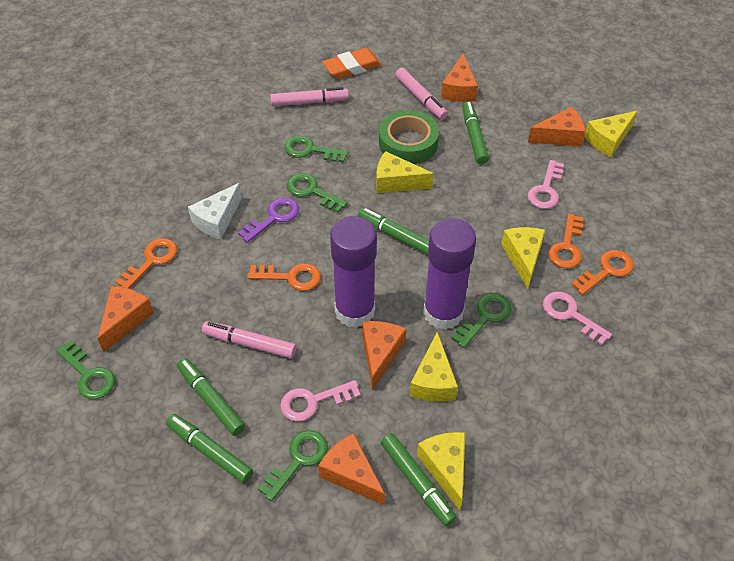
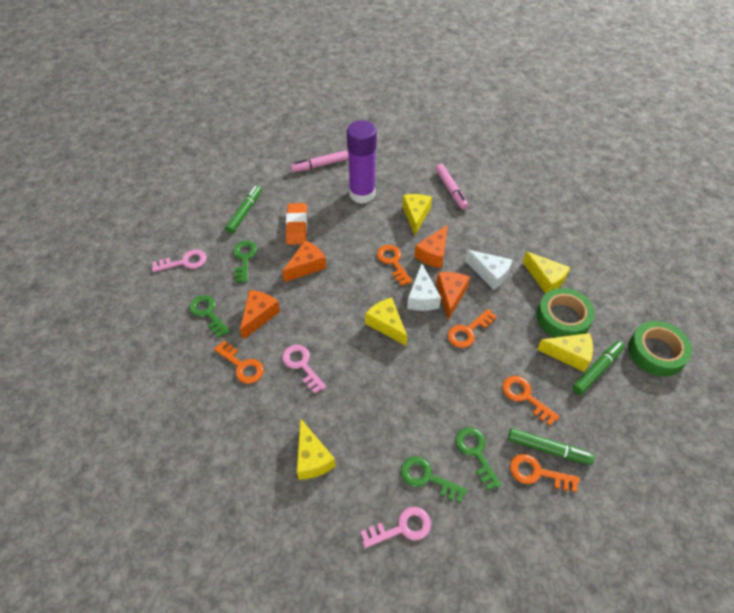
green key: 5 -> 4
green marker: 5 -> 3
green tape: 1 -> 2
orange cheese: 5 -> 4
orange key: 4 -> 5
pink marker: 3 -> 2
purple glue stick: 2 -> 1
purple key: 1 -> 0
white cheese: 1 -> 2

